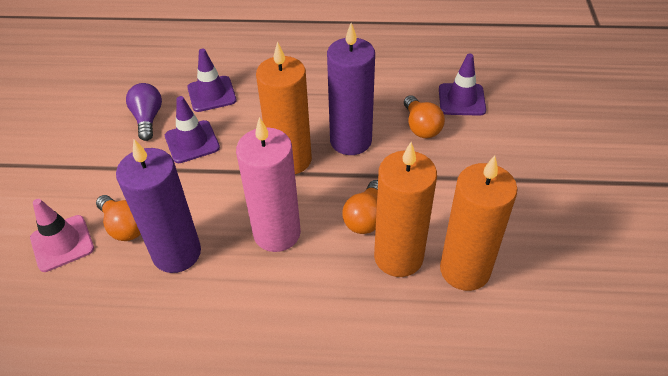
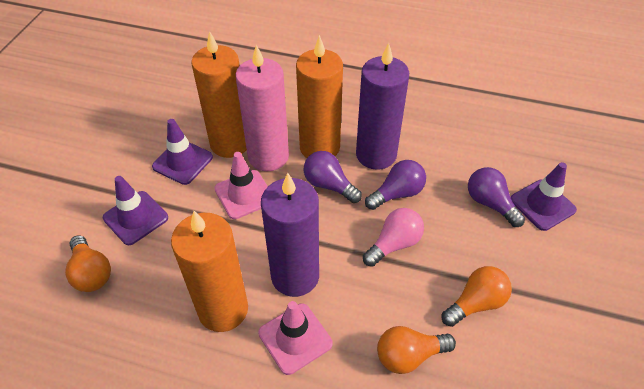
pink light bulb: 0 -> 1
pink traffic cone: 1 -> 2
purple light bulb: 1 -> 3

